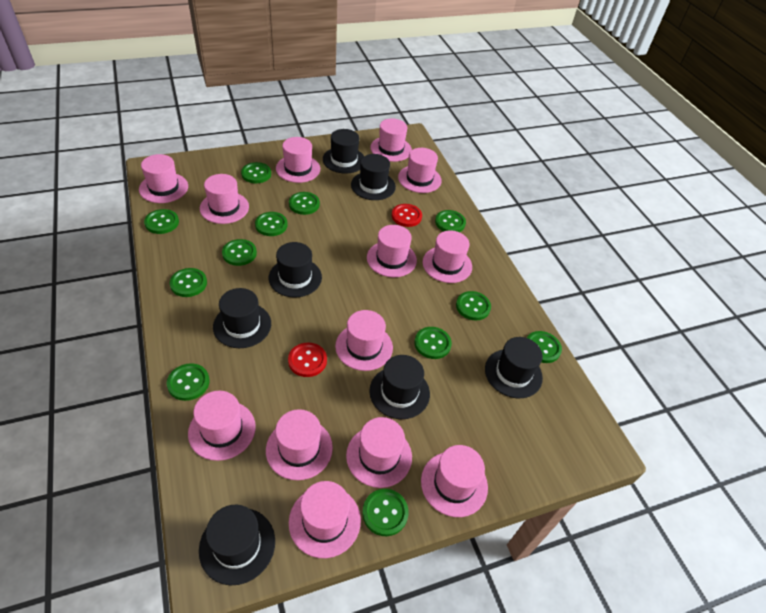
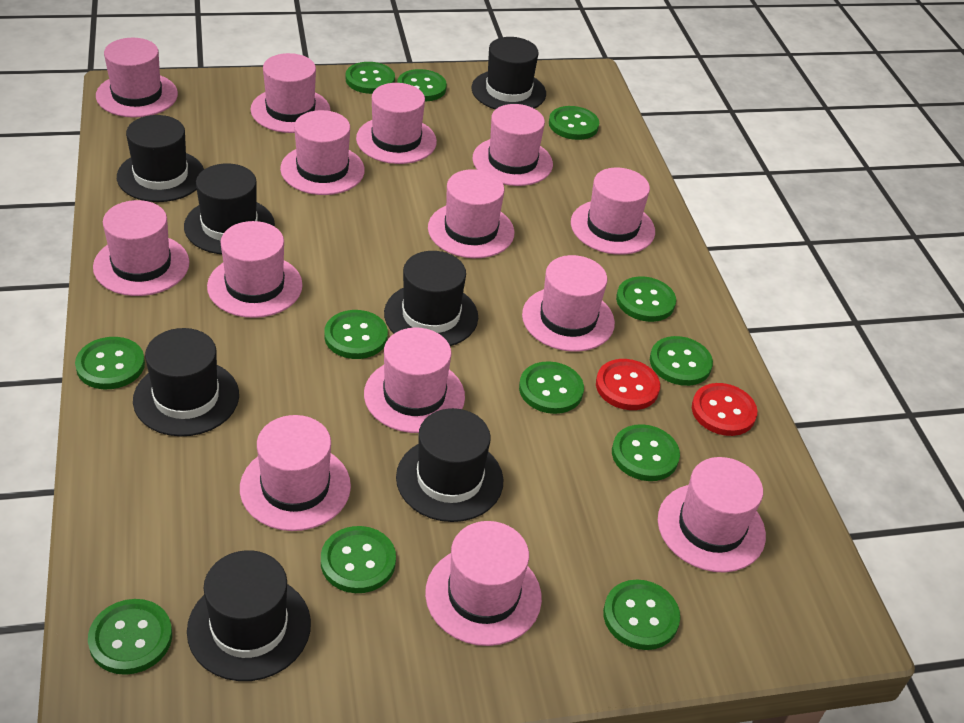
pink hat: 13 -> 14

